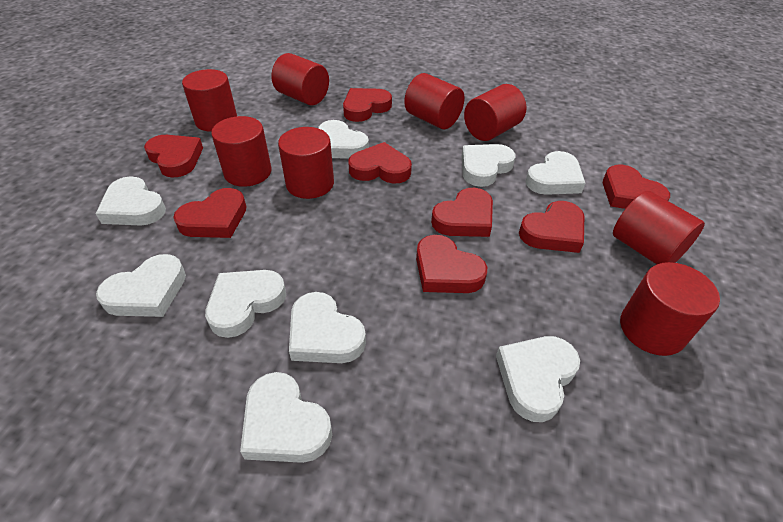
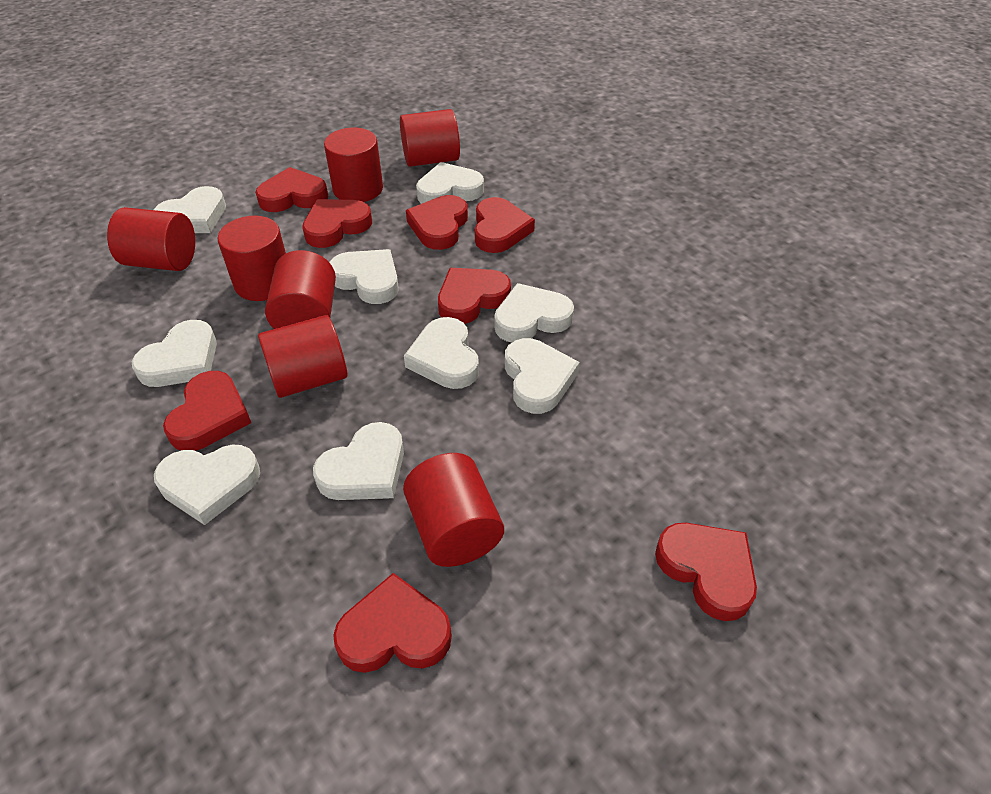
red cylinder: 8 -> 7

